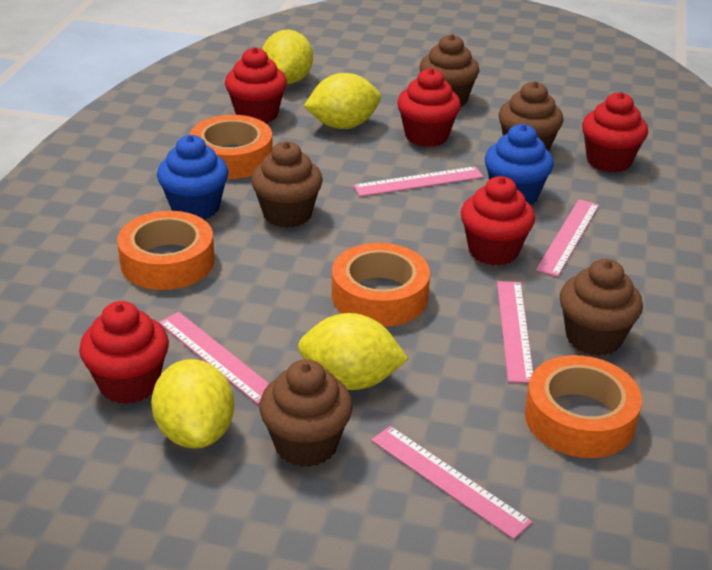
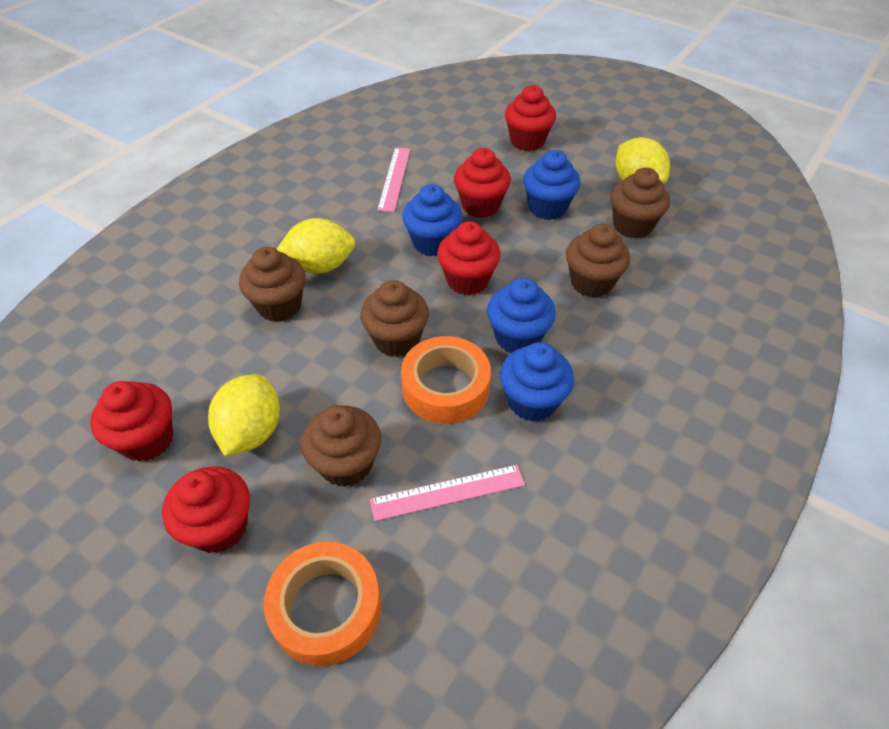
blue cupcake: 2 -> 4
orange tape: 4 -> 2
pink ruler: 5 -> 2
yellow lemon: 4 -> 3

